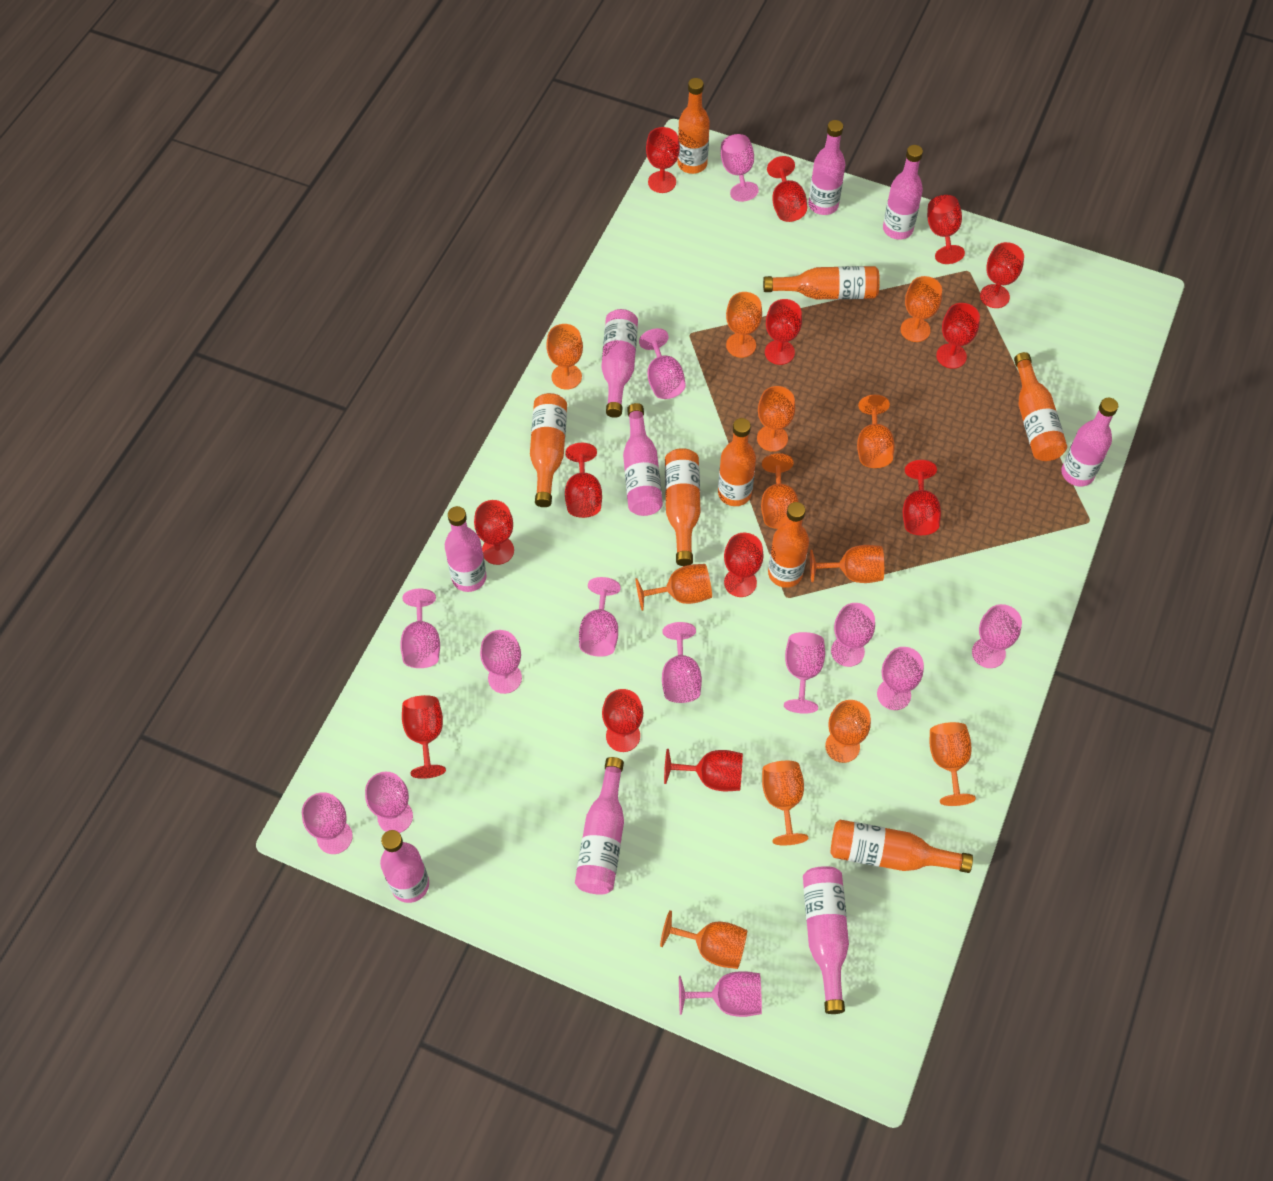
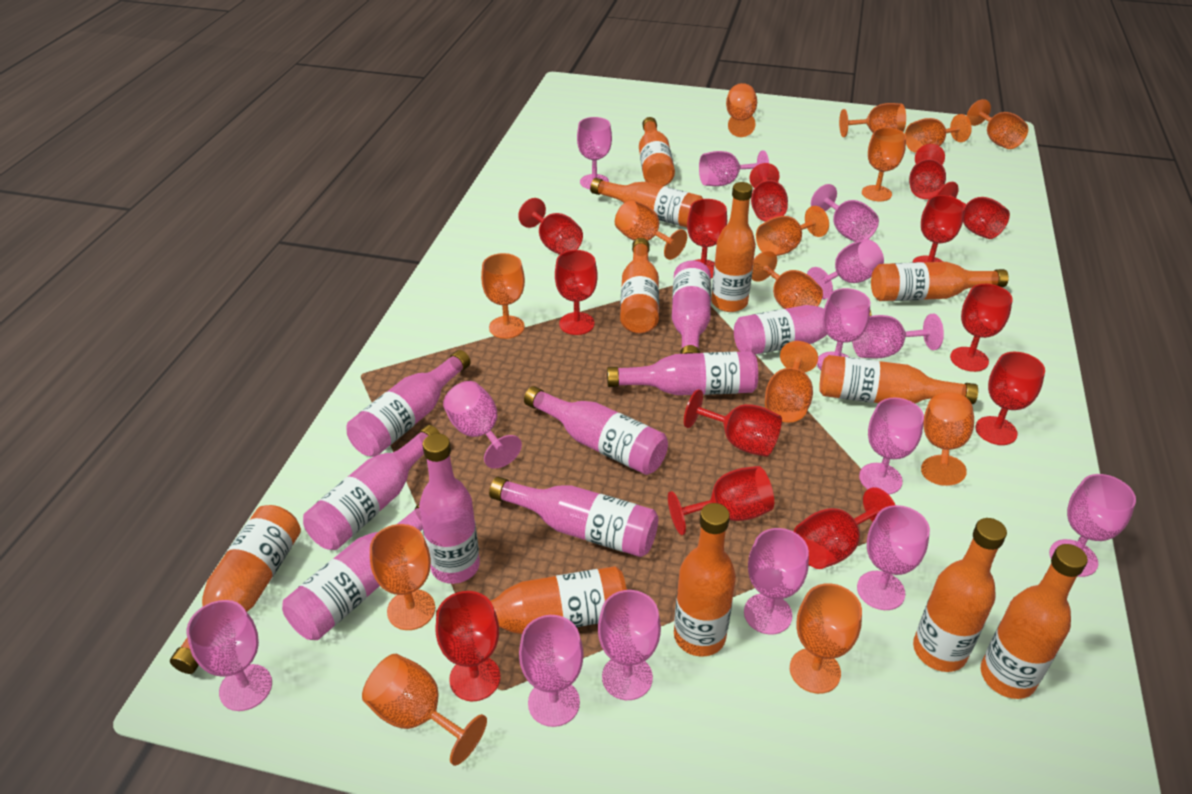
orange bottle: 8 -> 11
orange goblet: 12 -> 14
pink goblet: 13 -> 14

